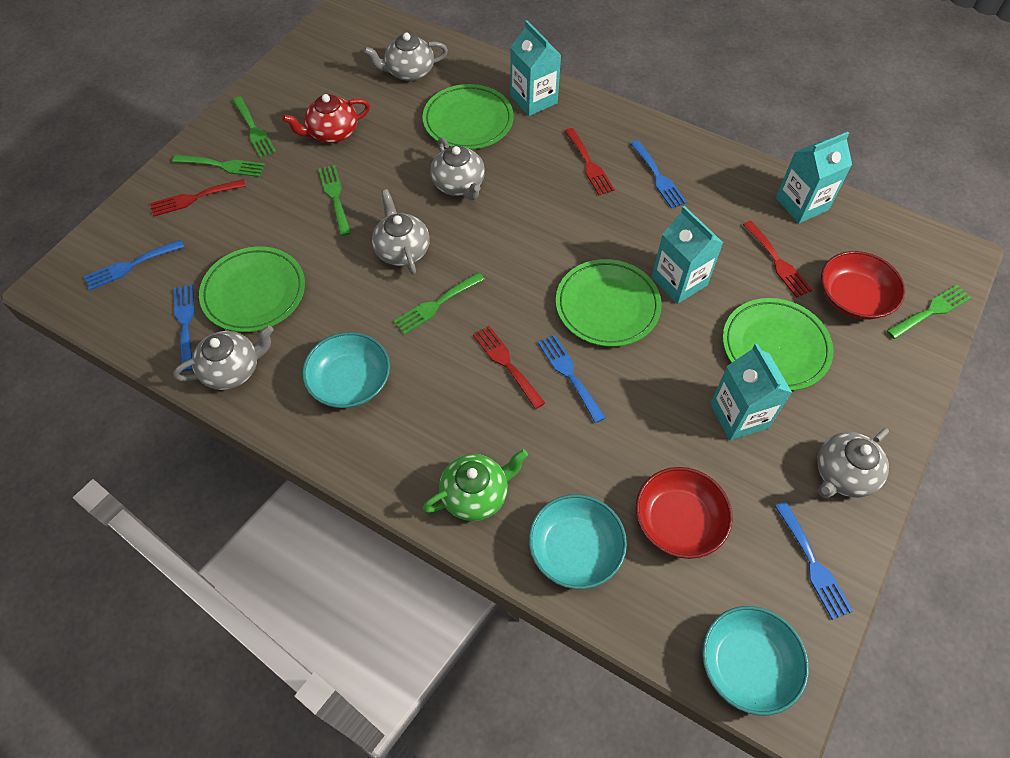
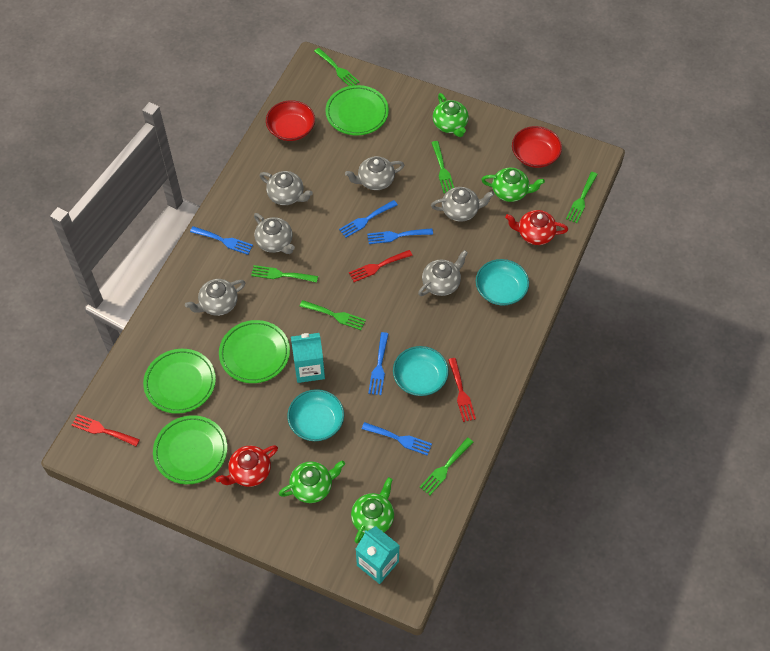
green fork: 5 -> 6
green teapot: 1 -> 4
grey teapot: 5 -> 6
red fork: 4 -> 3
red teapot: 1 -> 2
turquoise carton: 4 -> 2

